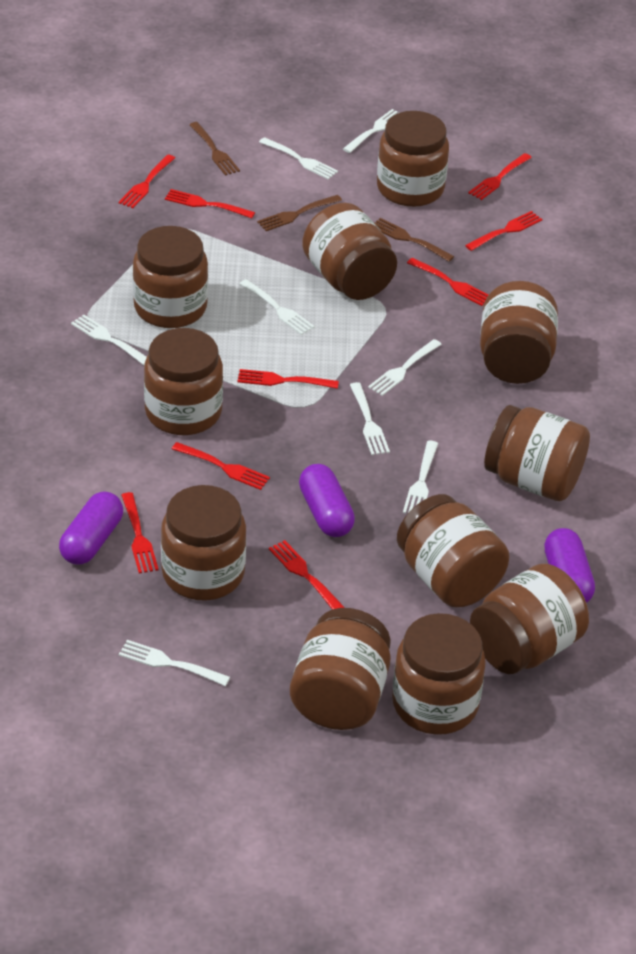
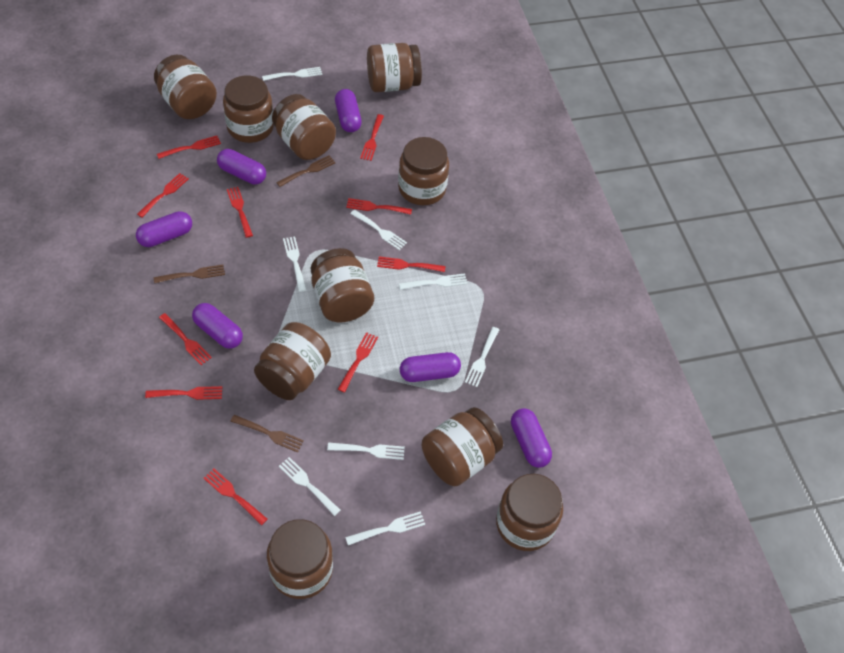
brown jar: 11 -> 10
purple capsule: 3 -> 6
red fork: 9 -> 10

